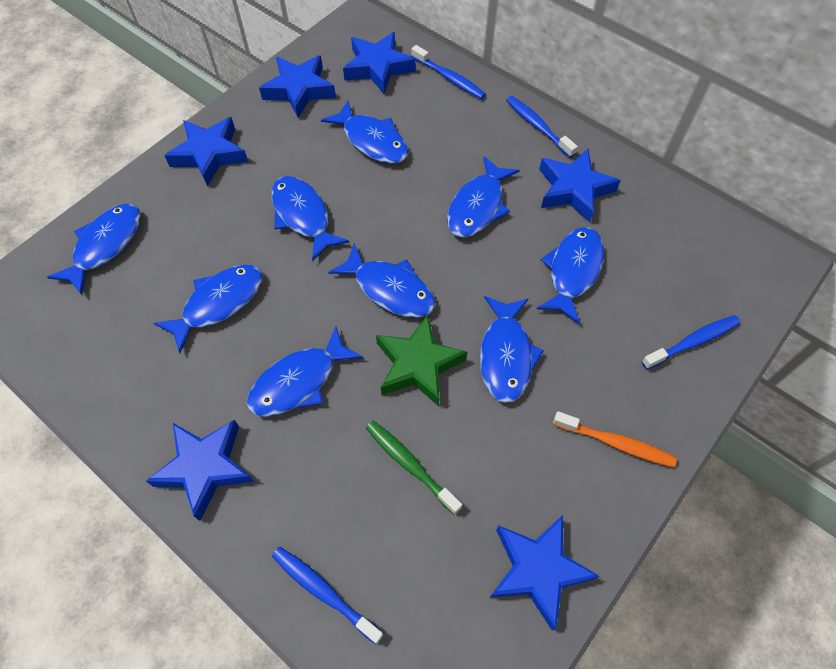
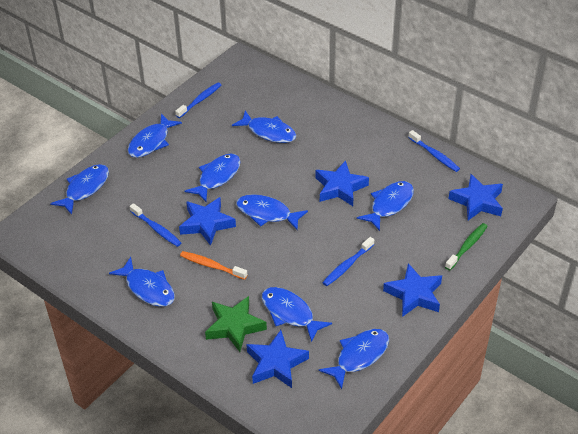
blue star: 6 -> 5

